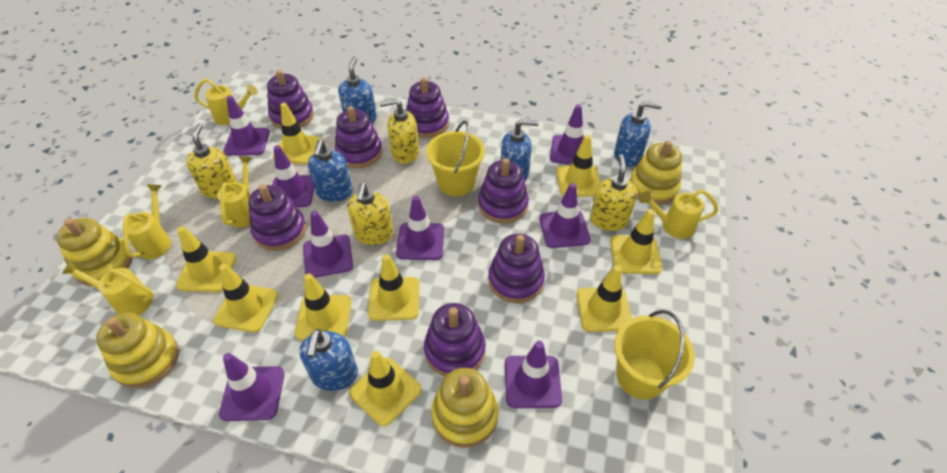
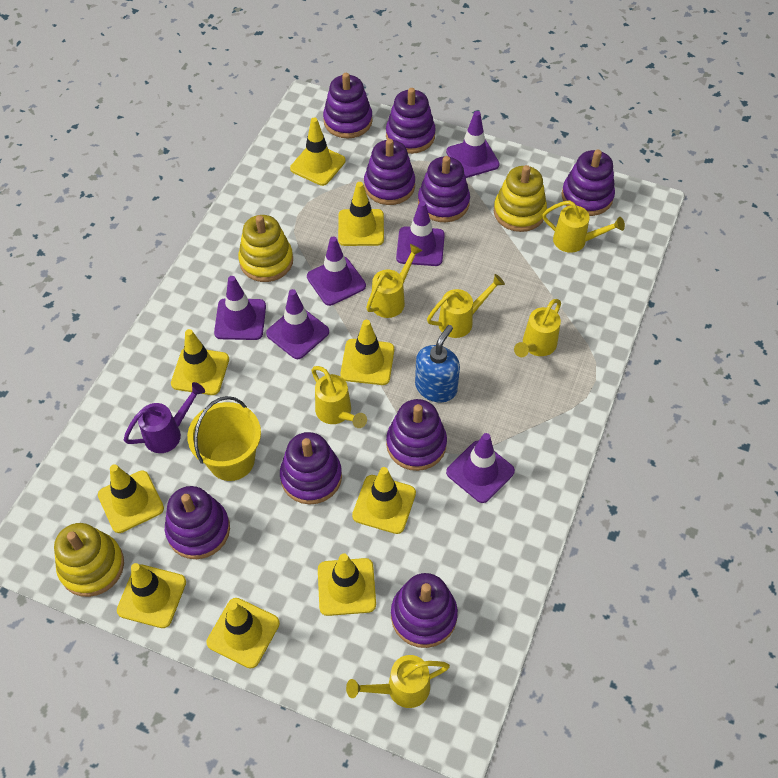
blue soap dispenser: 5 -> 1
purple stacking toy: 7 -> 9
purple traffic cone: 8 -> 6
purple watering can: 0 -> 1
yellow bucket: 2 -> 1
yellow soap dispenser: 4 -> 0
yellow stacking toy: 4 -> 3
yellow watering can: 5 -> 6

